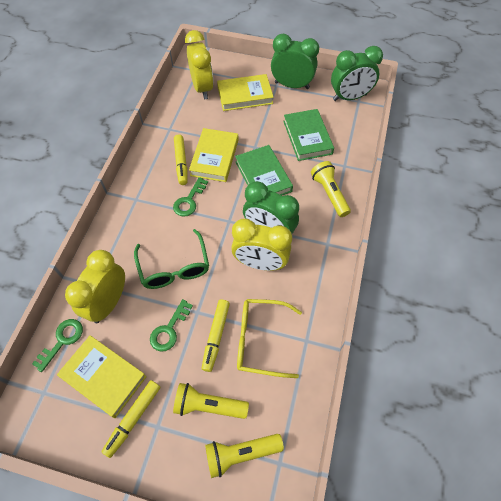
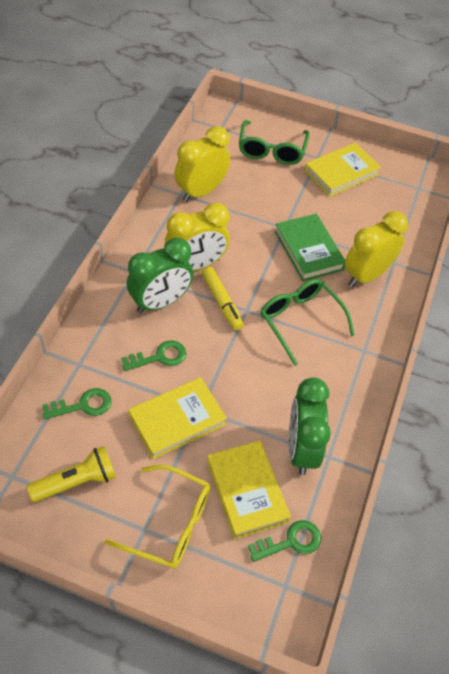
green book: 2 -> 1
green clock: 3 -> 2
green glasses: 1 -> 2
yellow flashlight: 3 -> 1
yellow marker: 3 -> 1

